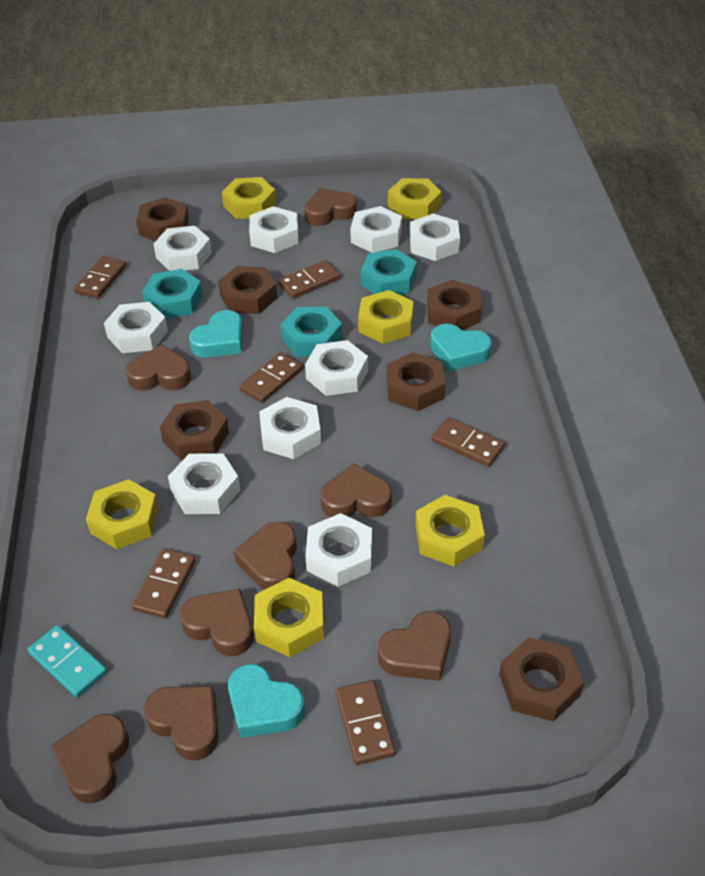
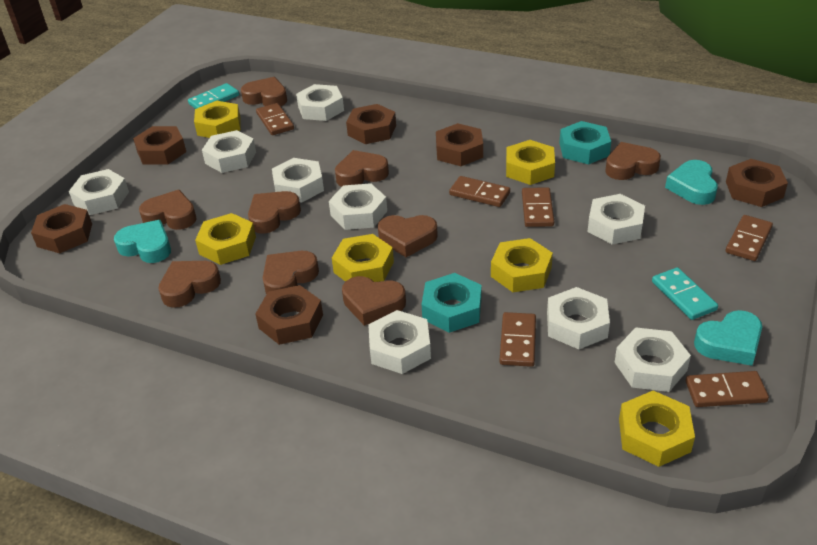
brown heart: 8 -> 9
turquoise domino: 1 -> 2
turquoise nut: 3 -> 2

